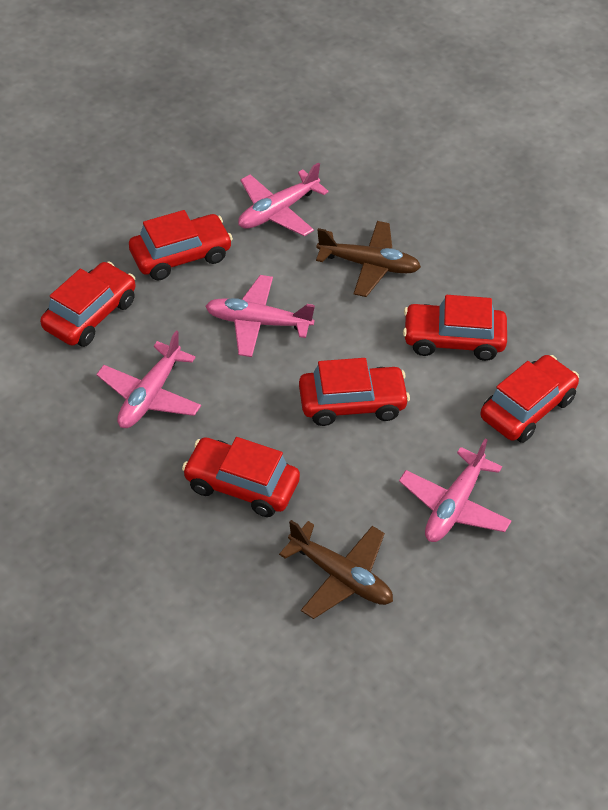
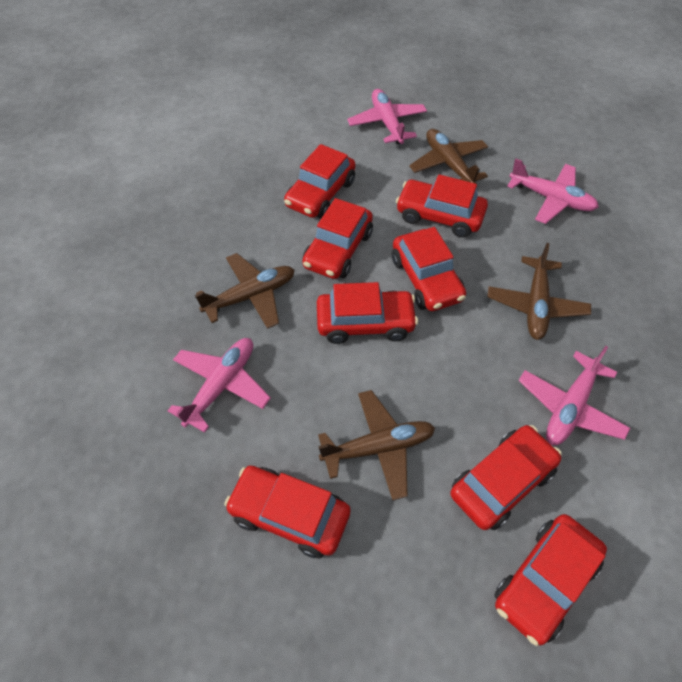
brown plane: 2 -> 4
red car: 6 -> 8

